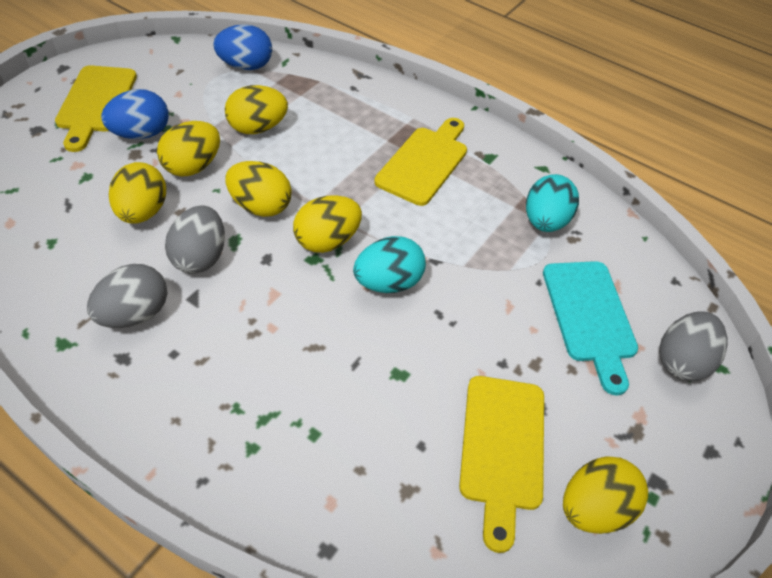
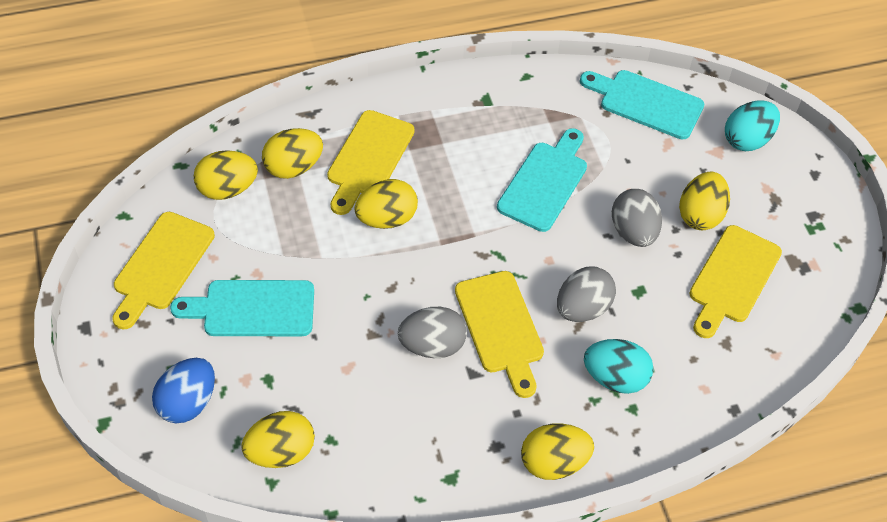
blue egg: 2 -> 1
turquoise cutting board: 1 -> 3
yellow cutting board: 3 -> 4

